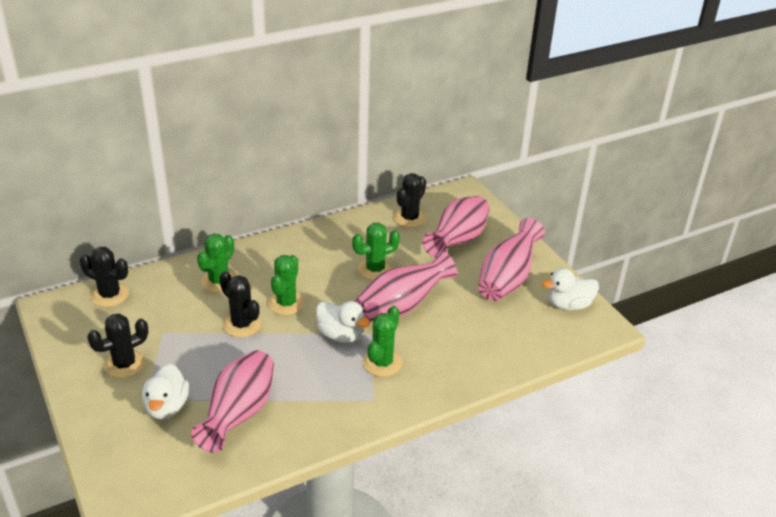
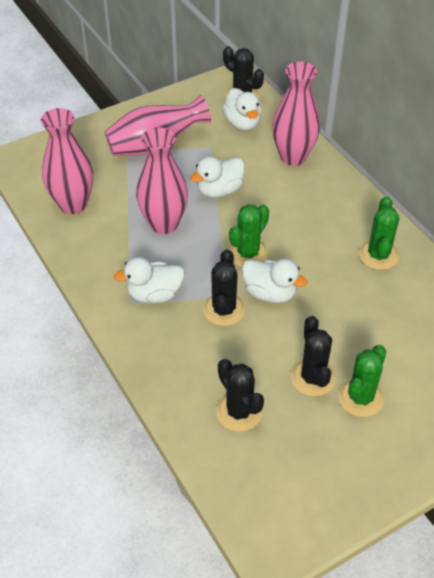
green cactus: 4 -> 3
white duck: 3 -> 4

